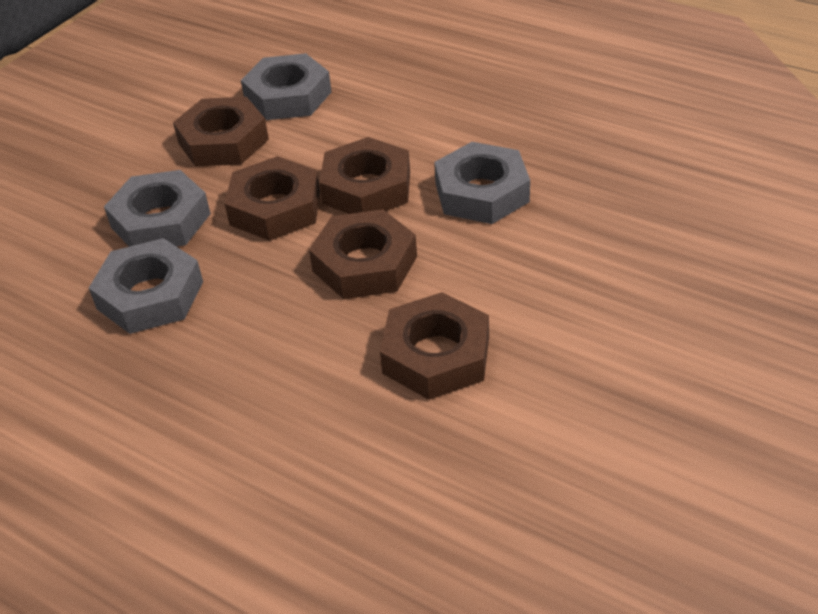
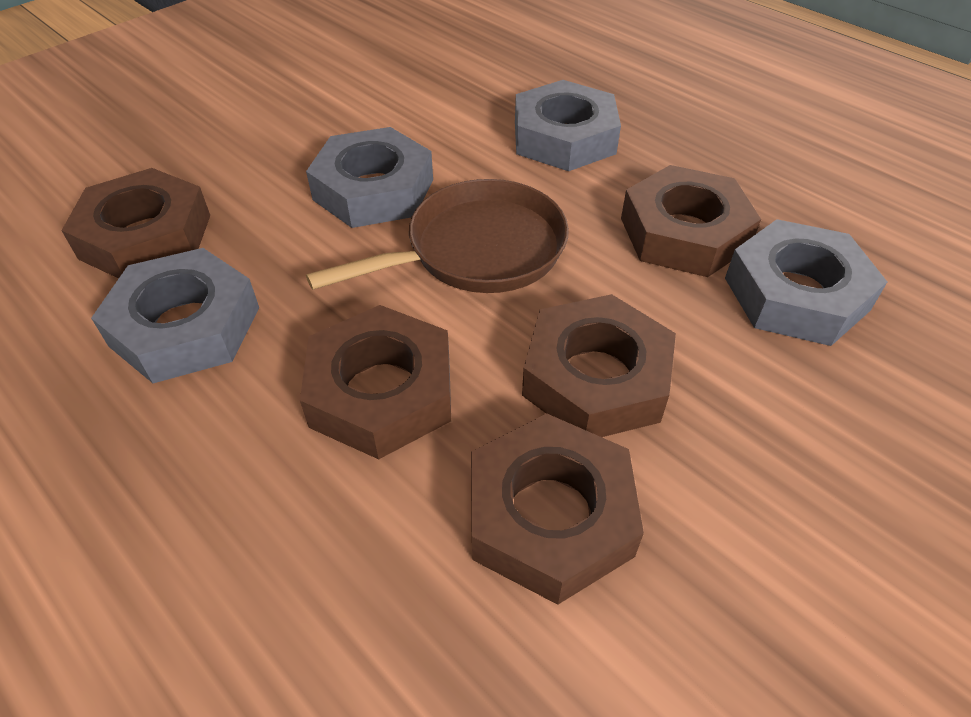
brown pan: 0 -> 1

